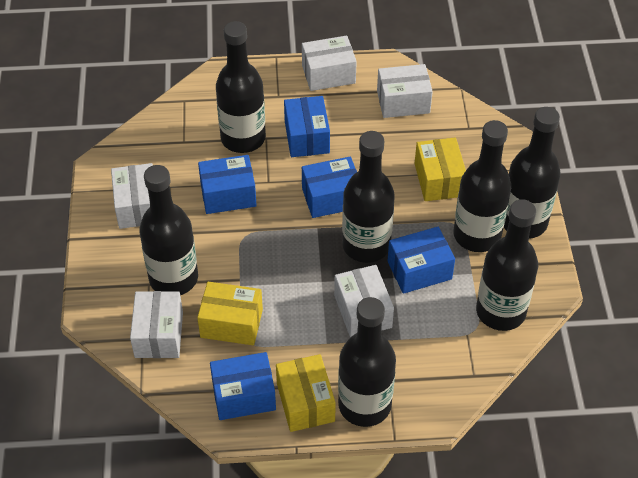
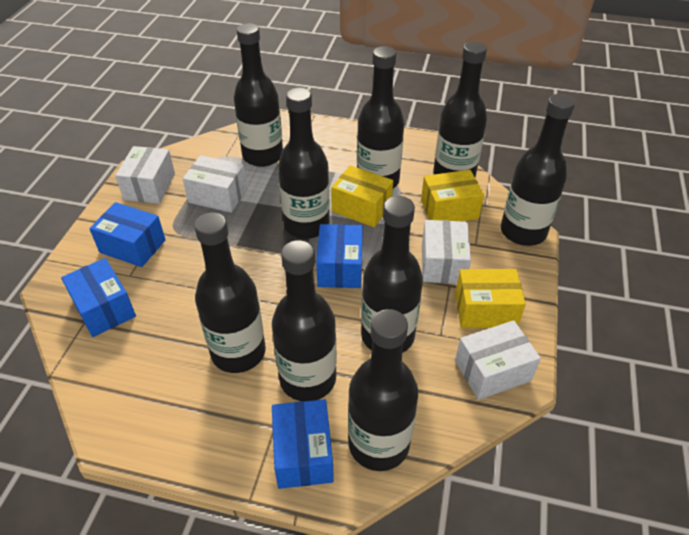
black bottle: 7 -> 9
blue box: 5 -> 4
white box: 5 -> 4

